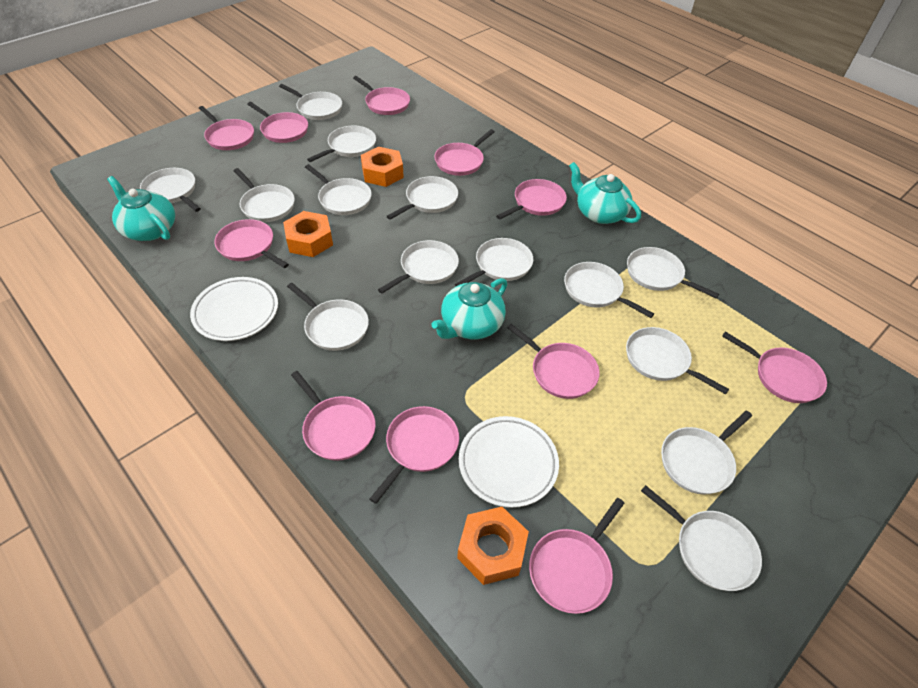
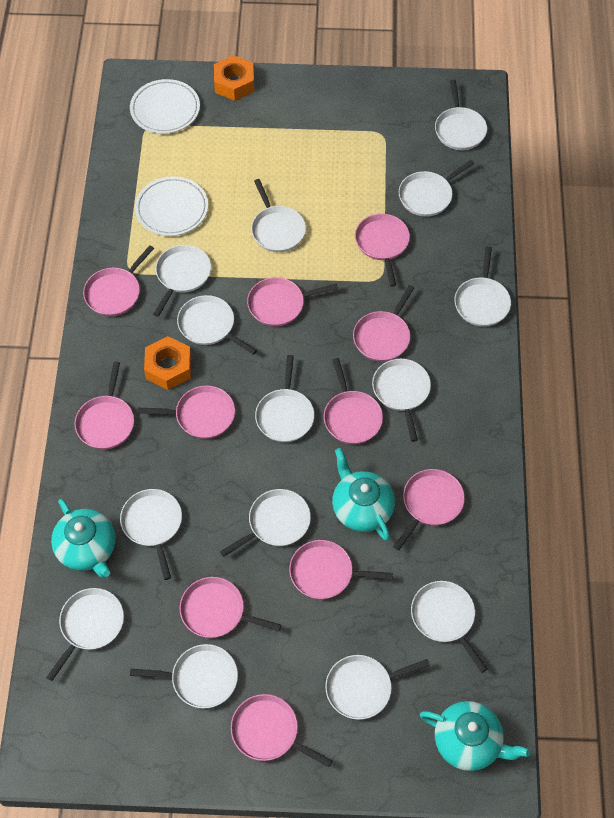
orange nut: 3 -> 2

